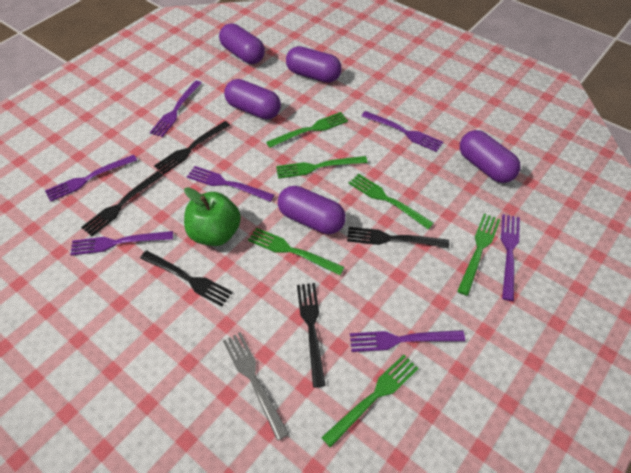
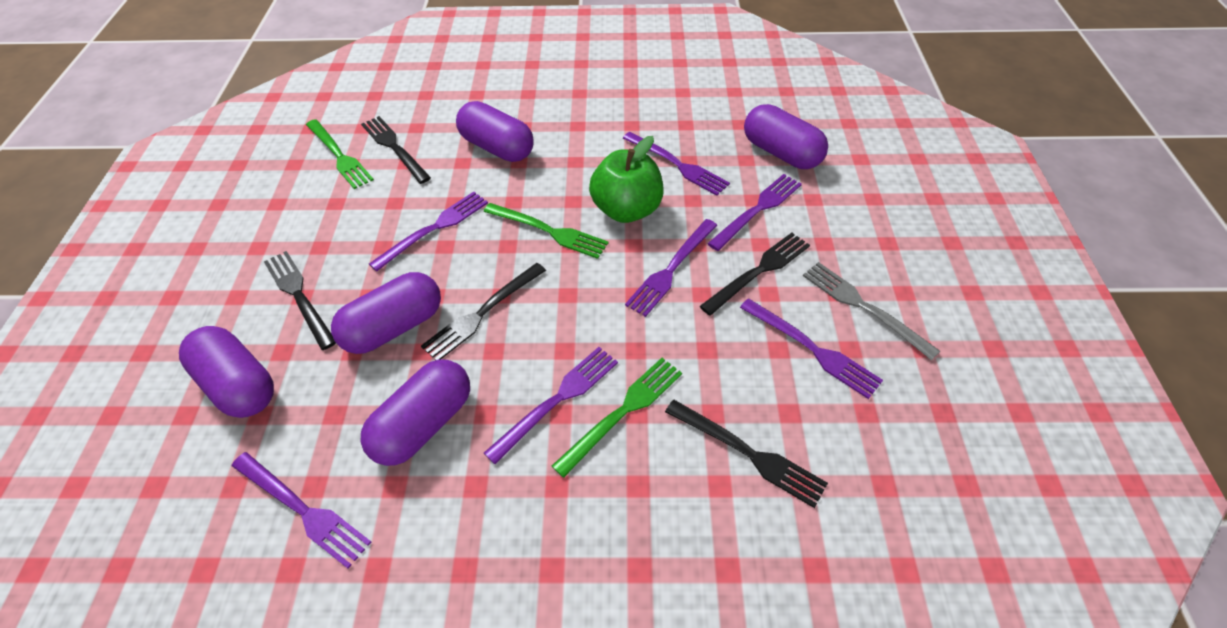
green fork: 6 -> 3

